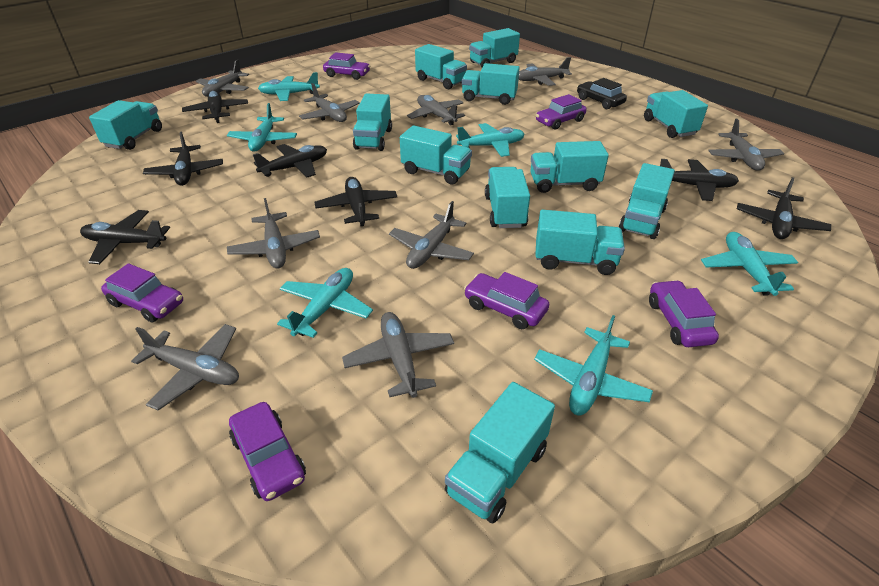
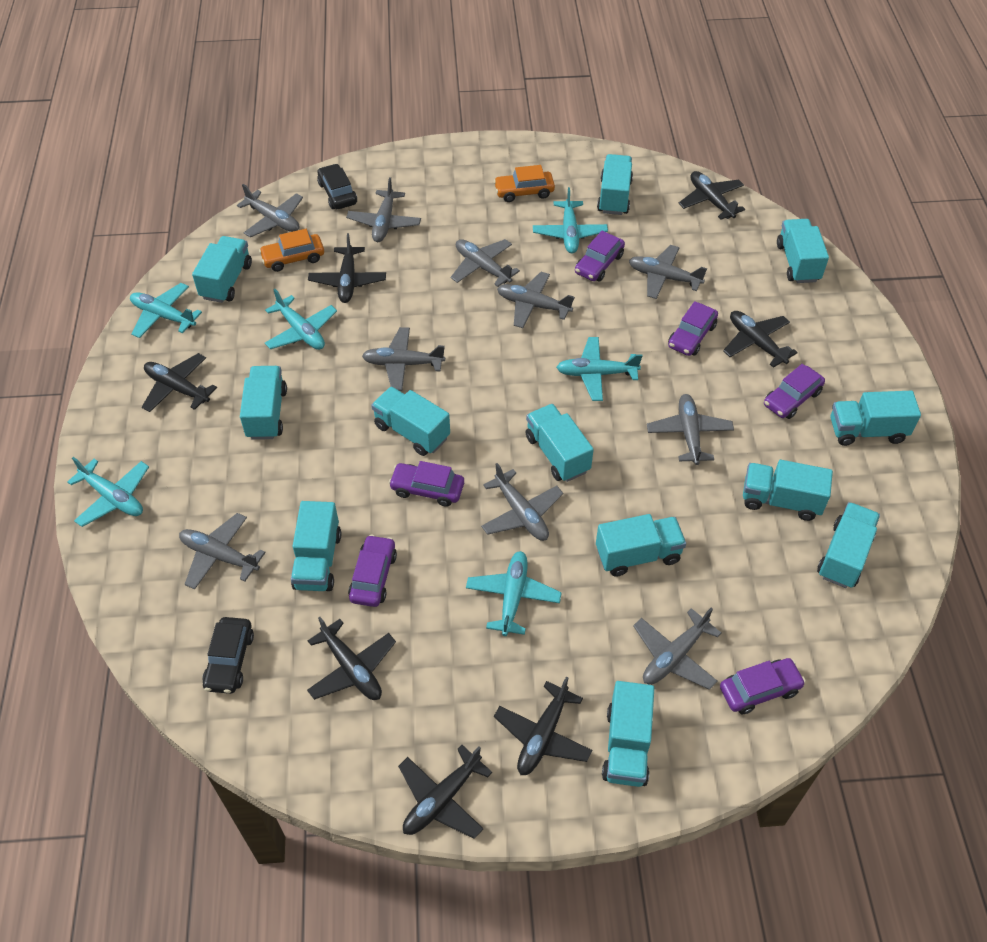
black car: 1 -> 2
grey plane: 9 -> 10
orange car: 0 -> 2

